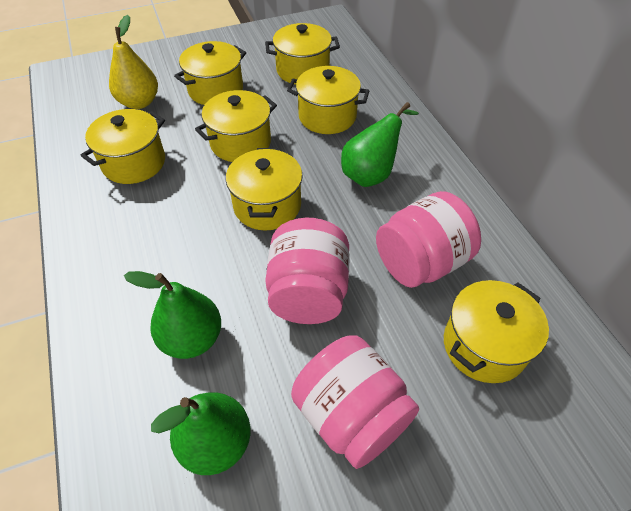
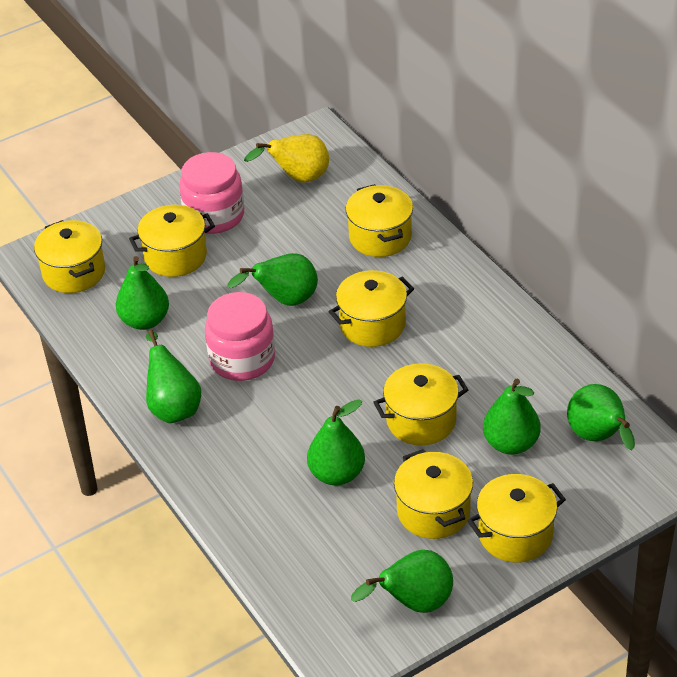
green pear: 3 -> 7
pink jar: 3 -> 2

